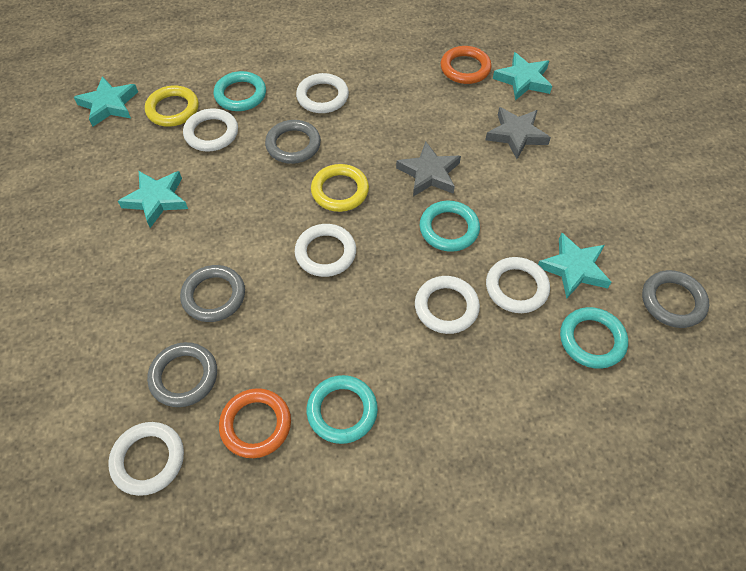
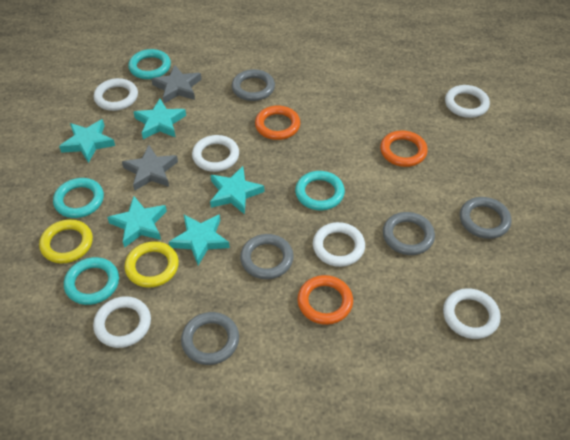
grey ring: 4 -> 5
orange ring: 2 -> 3
turquoise star: 4 -> 5

